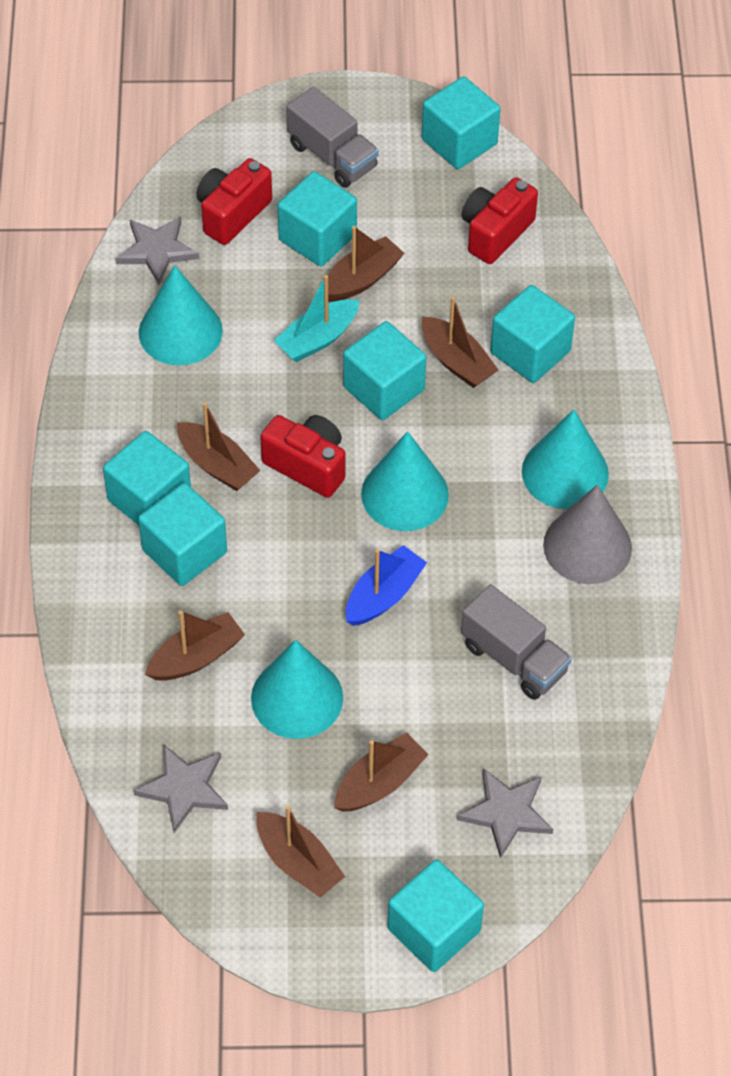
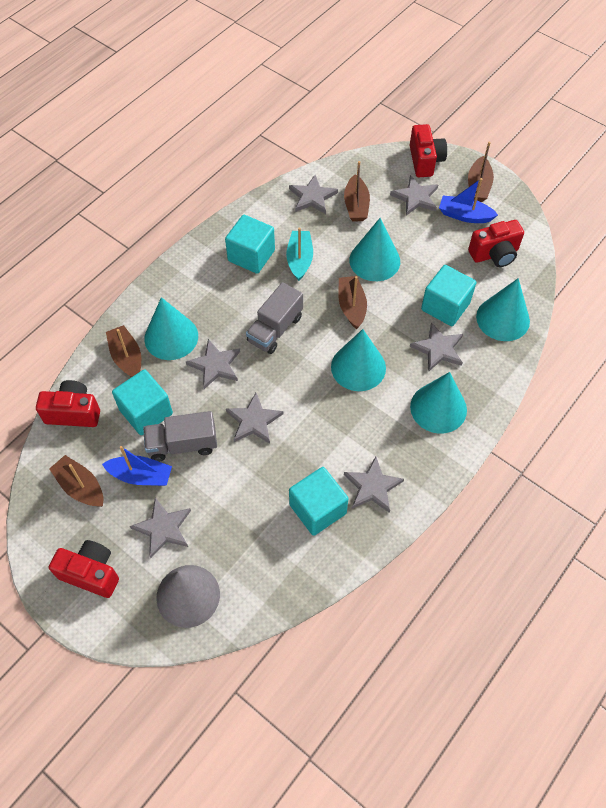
blue boat: 1 -> 2
brown boat: 6 -> 5
grey star: 3 -> 7
red camera: 3 -> 4
turquoise cone: 4 -> 5
turquoise cube: 7 -> 4

